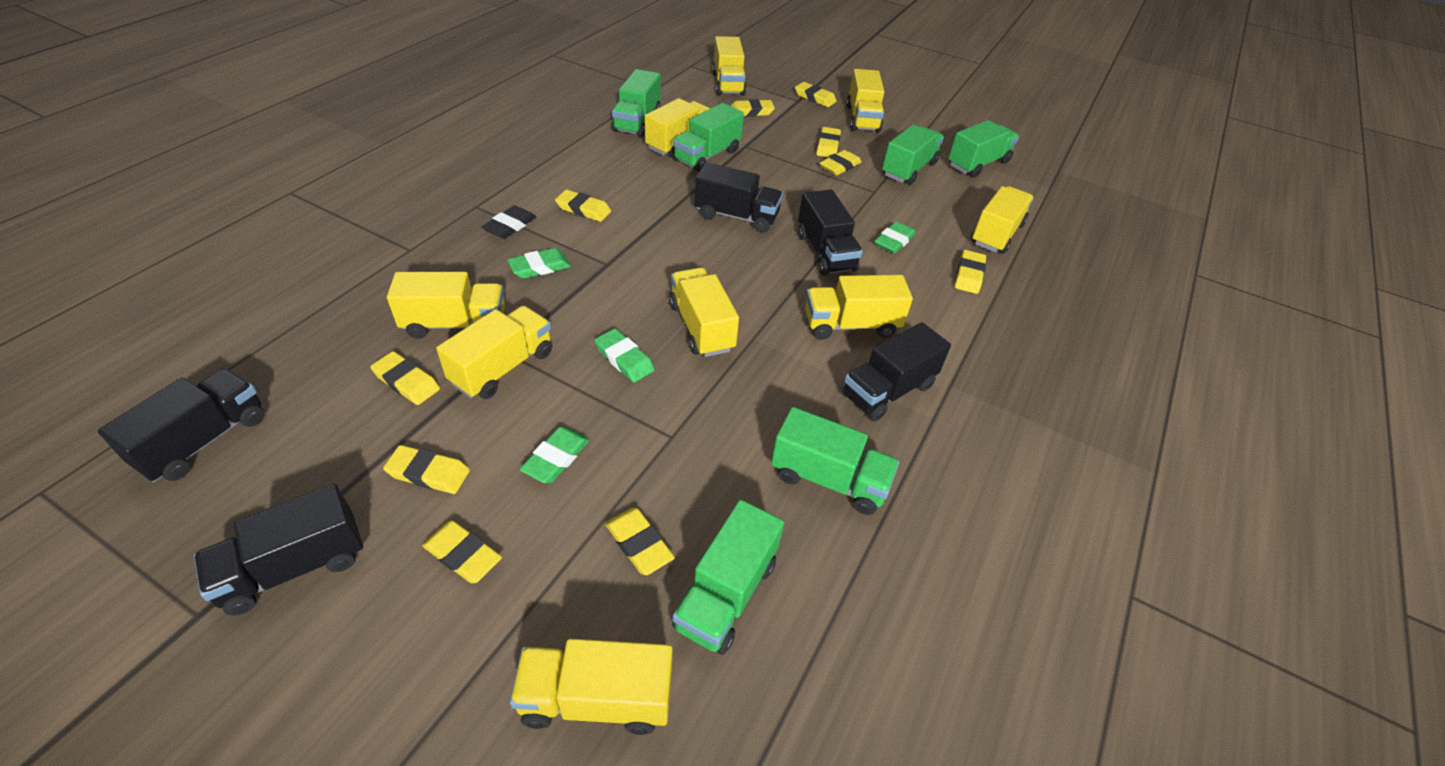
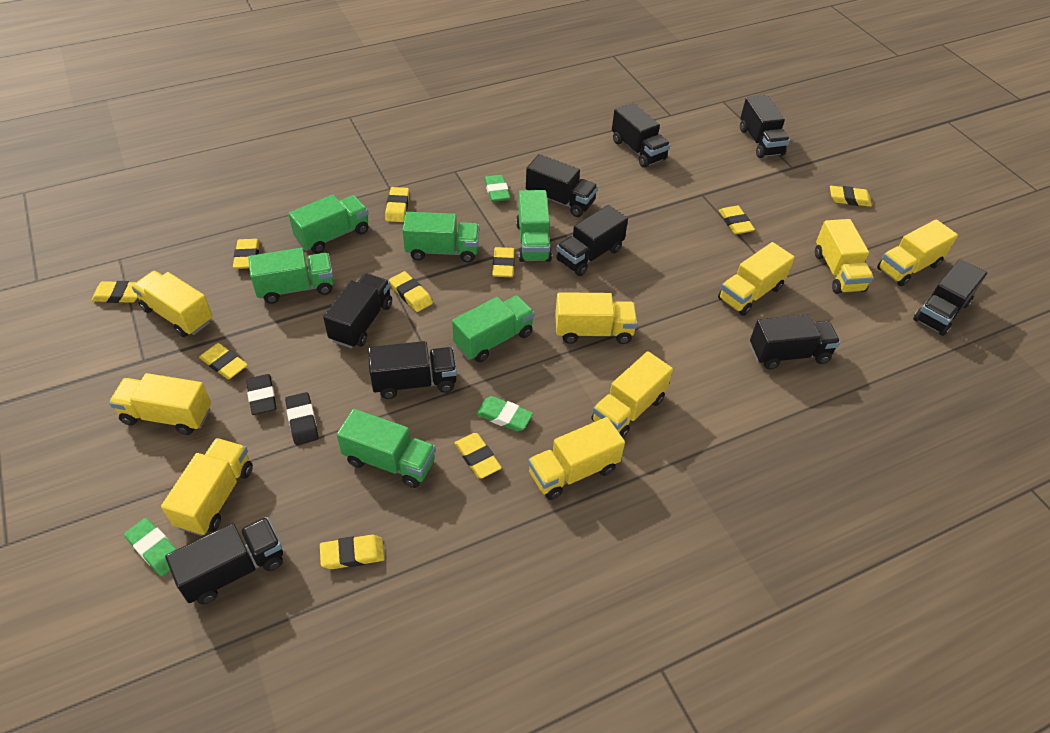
black eraser: 1 -> 2
black truck: 5 -> 9
green eraser: 4 -> 3

